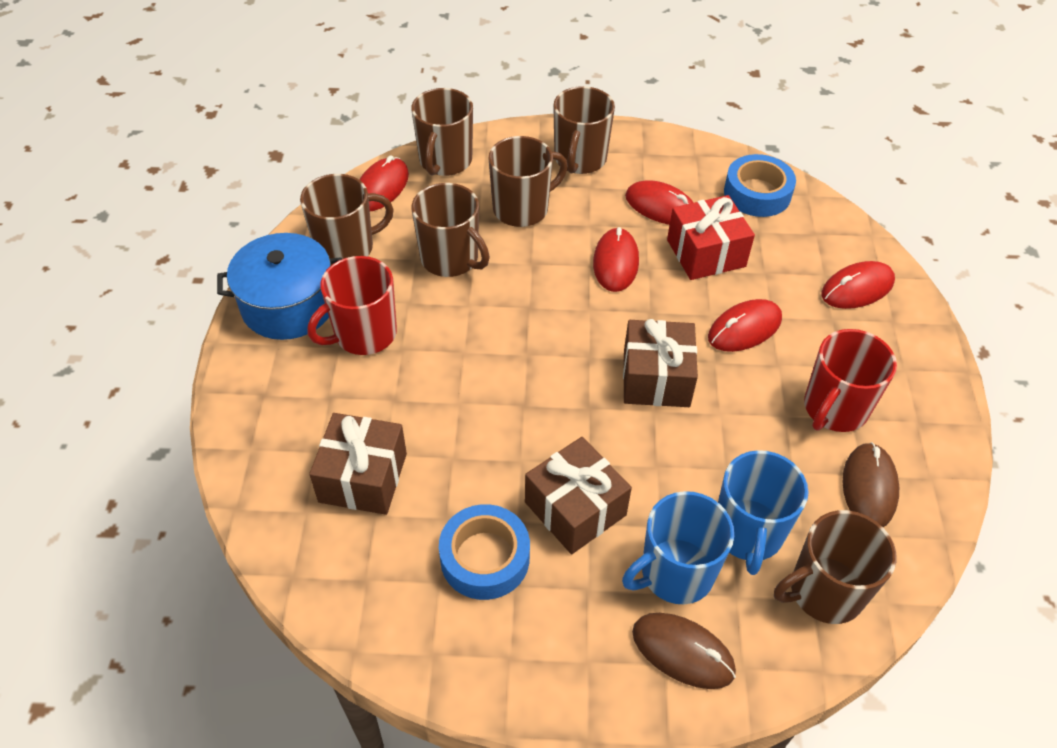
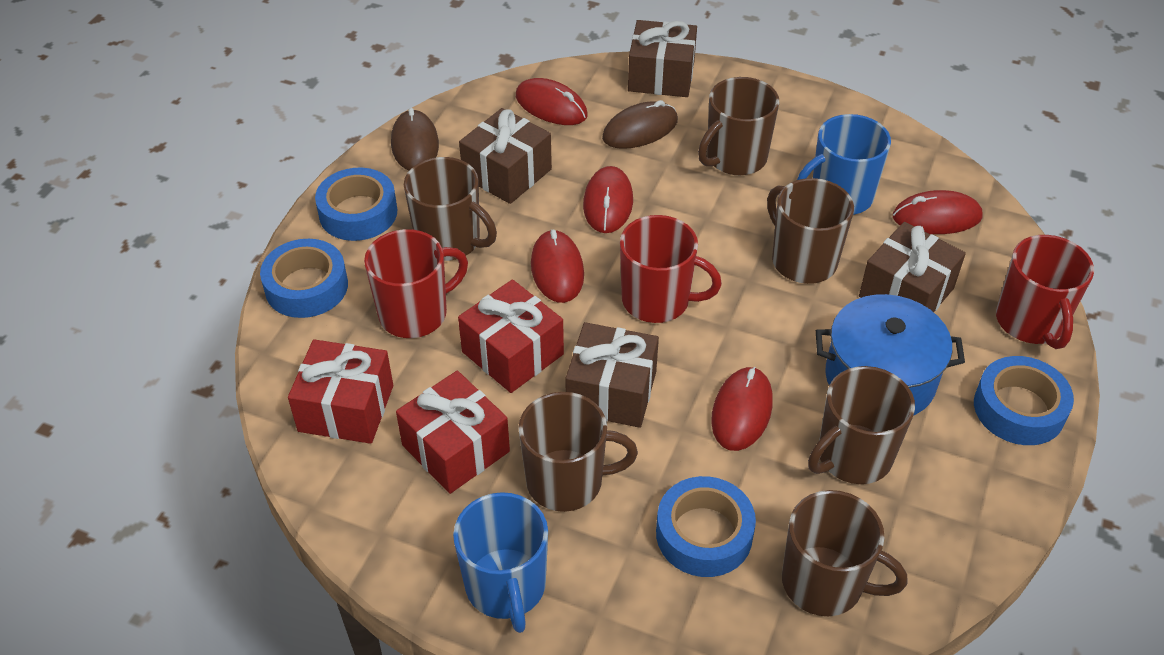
blue tape: 2 -> 4
brown gift: 3 -> 4
red gift: 1 -> 3
red mug: 2 -> 3

